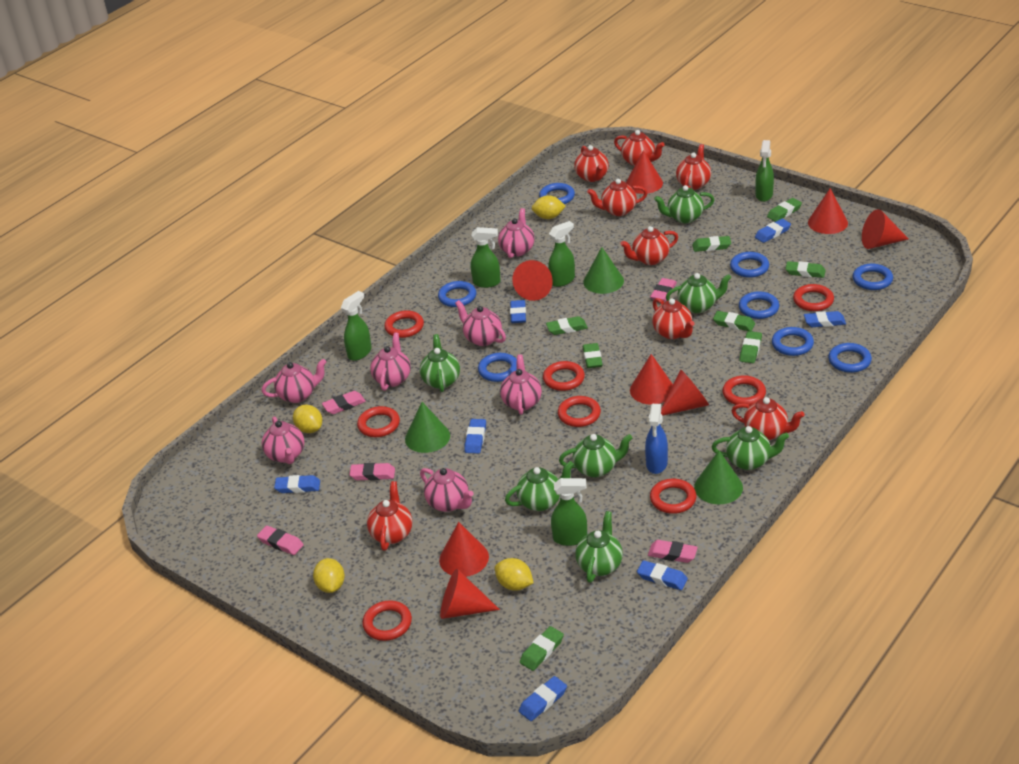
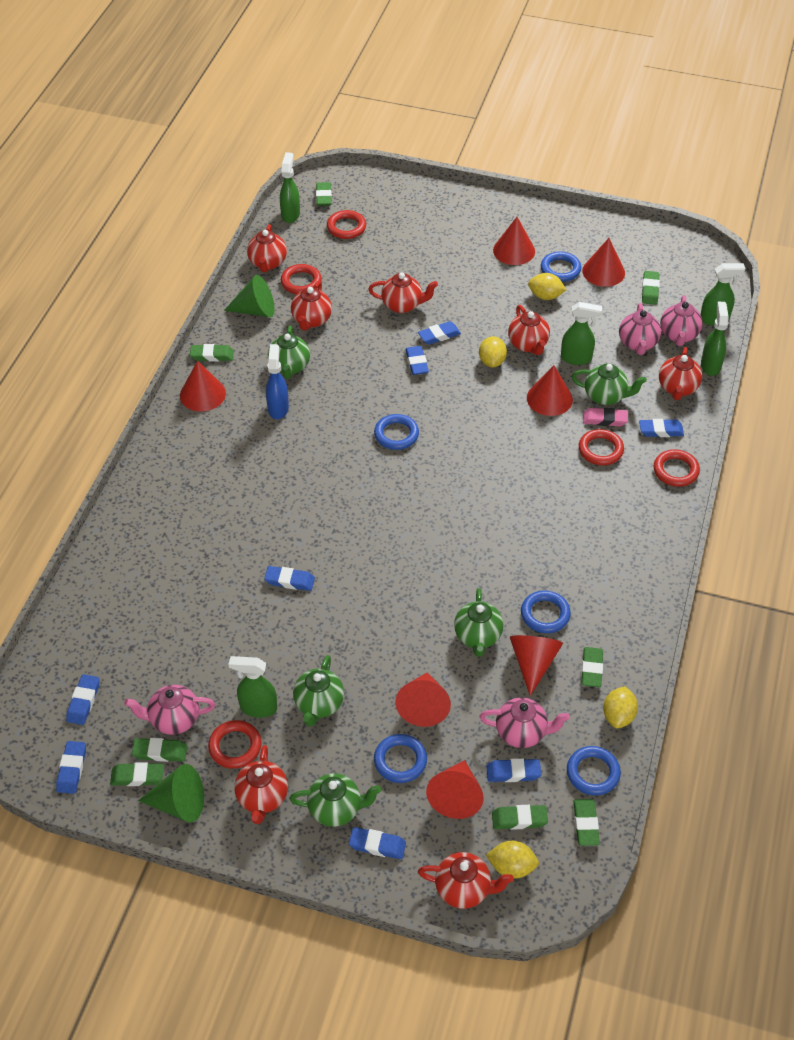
blue eraser: 7 -> 8
blue ring: 8 -> 5
green cone: 3 -> 2
green teapot: 7 -> 5
pink eraser: 5 -> 1
pink teapot: 7 -> 4
red cone: 8 -> 7
red ring: 8 -> 5
red teapot: 8 -> 7

